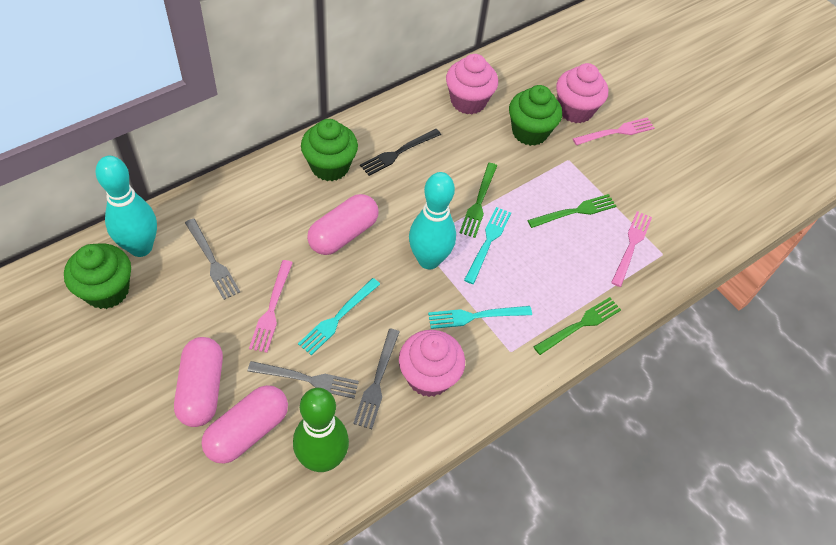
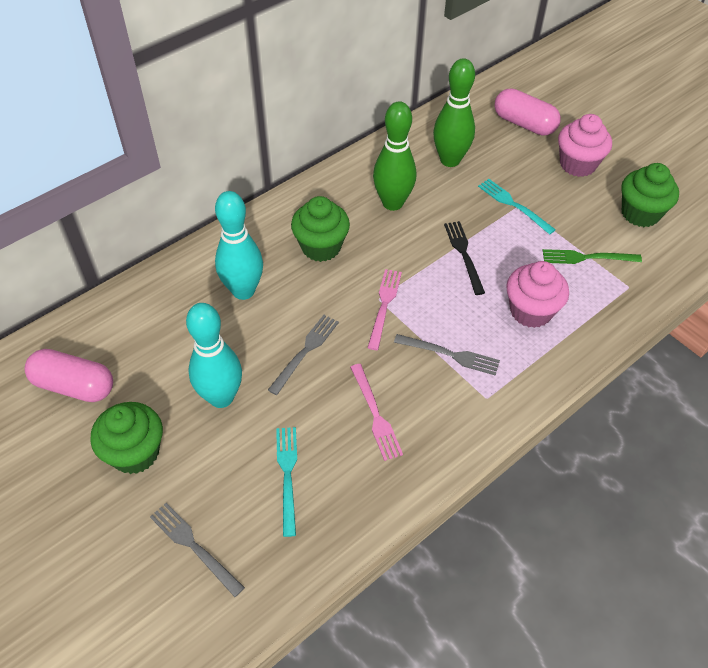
green bowling pin: 1 -> 2
green fork: 3 -> 1
pink capsule: 3 -> 2
pink cupcake: 3 -> 2
pink fork: 3 -> 2
turquoise fork: 3 -> 2

